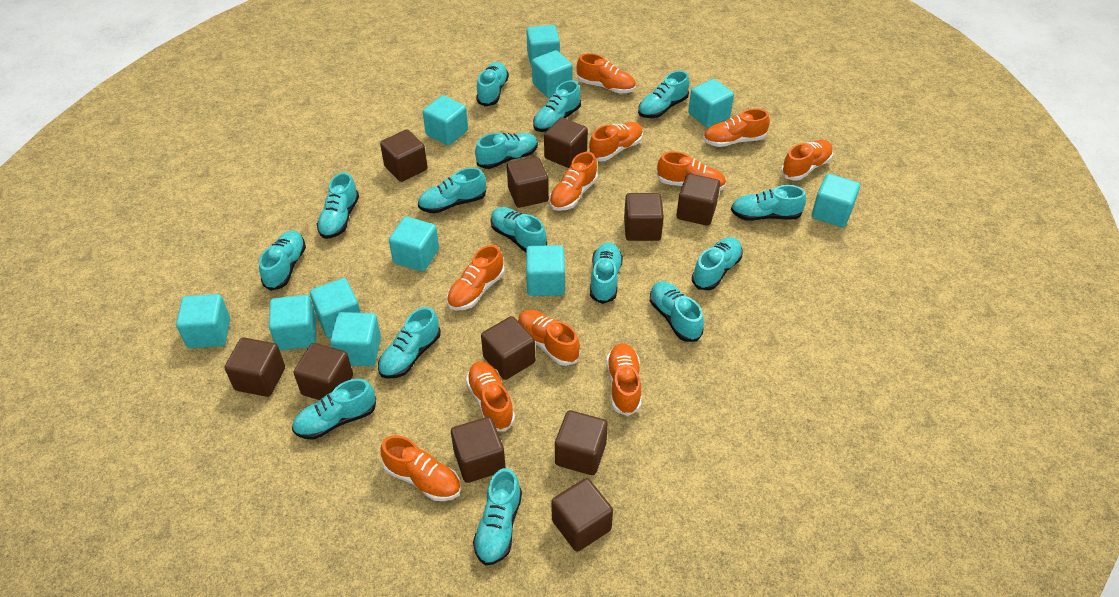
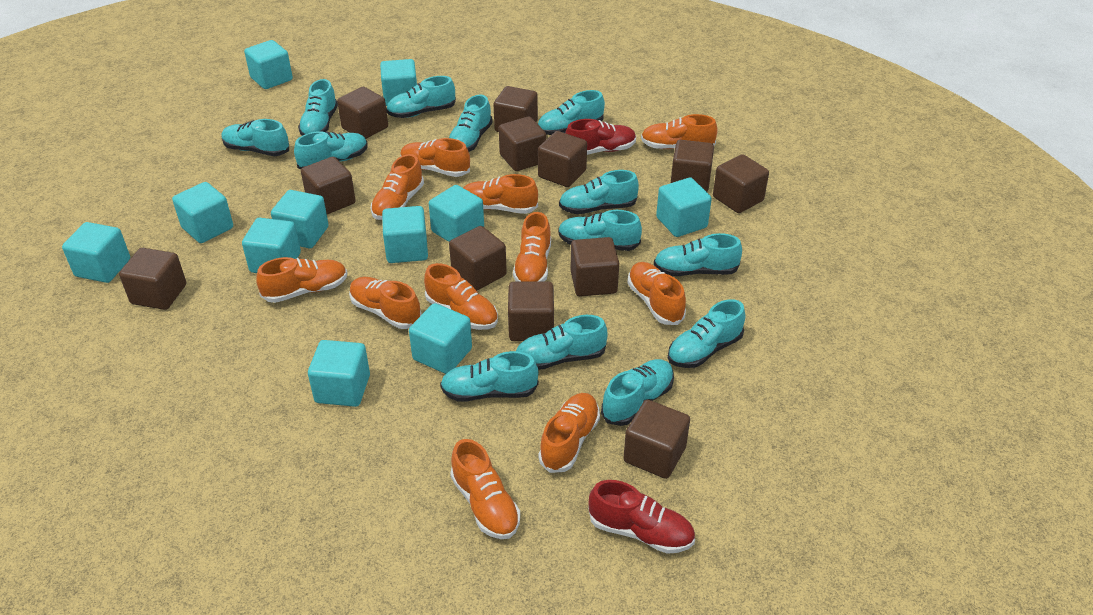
brown cube: 11 -> 12
red shoe: 0 -> 2
turquoise shoe: 15 -> 13

